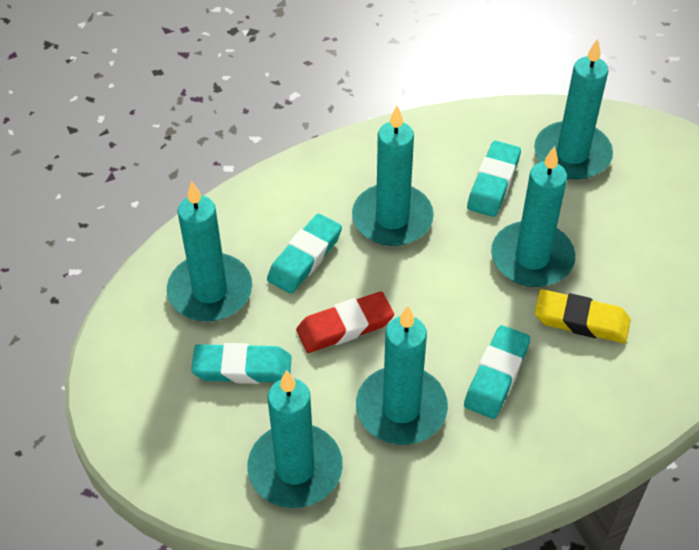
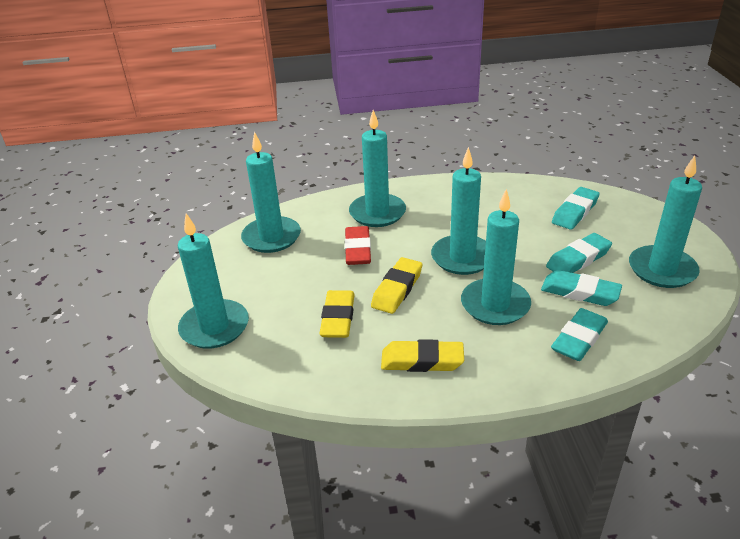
yellow eraser: 1 -> 3

